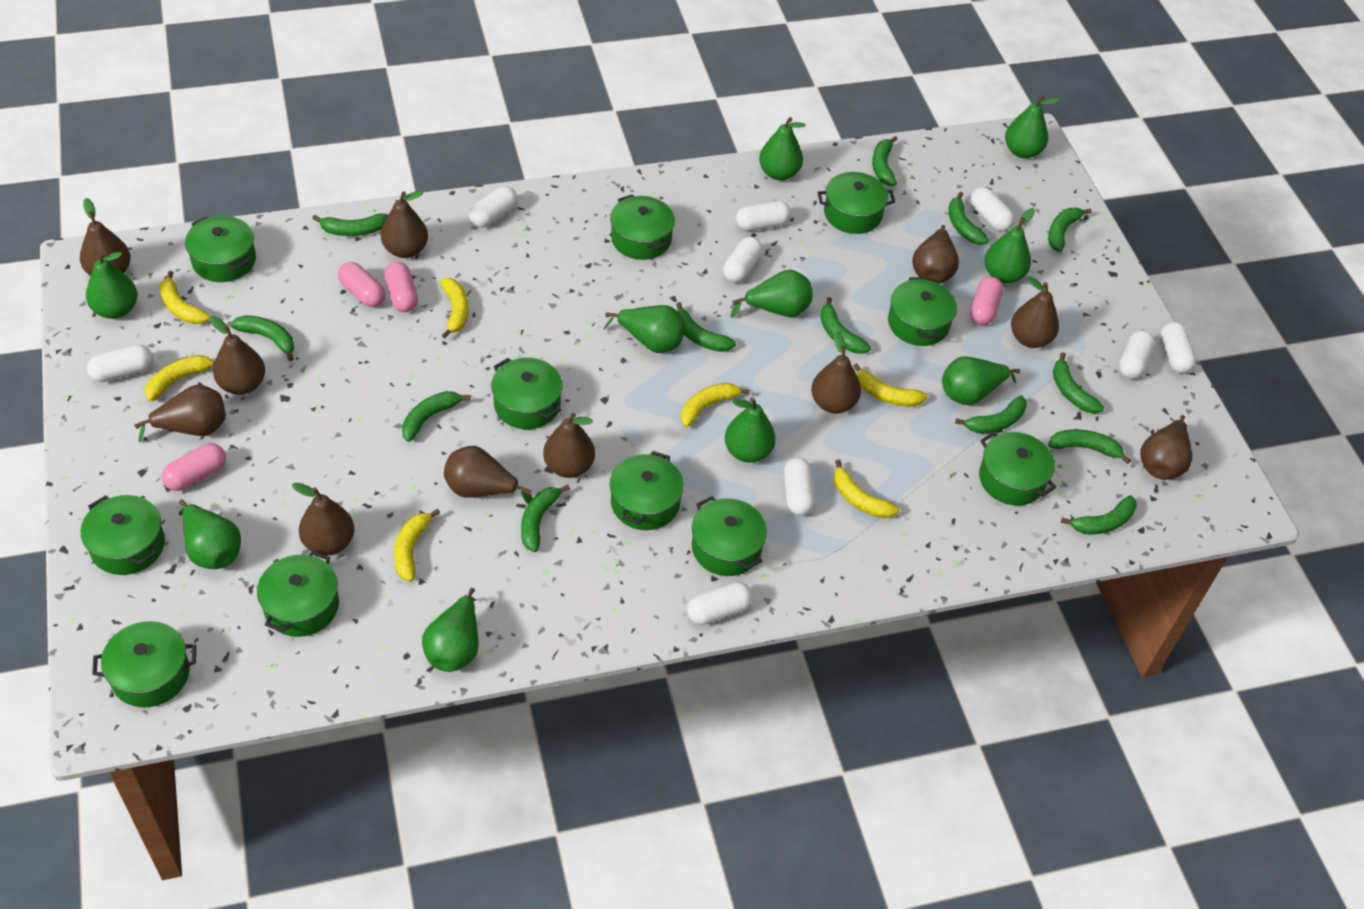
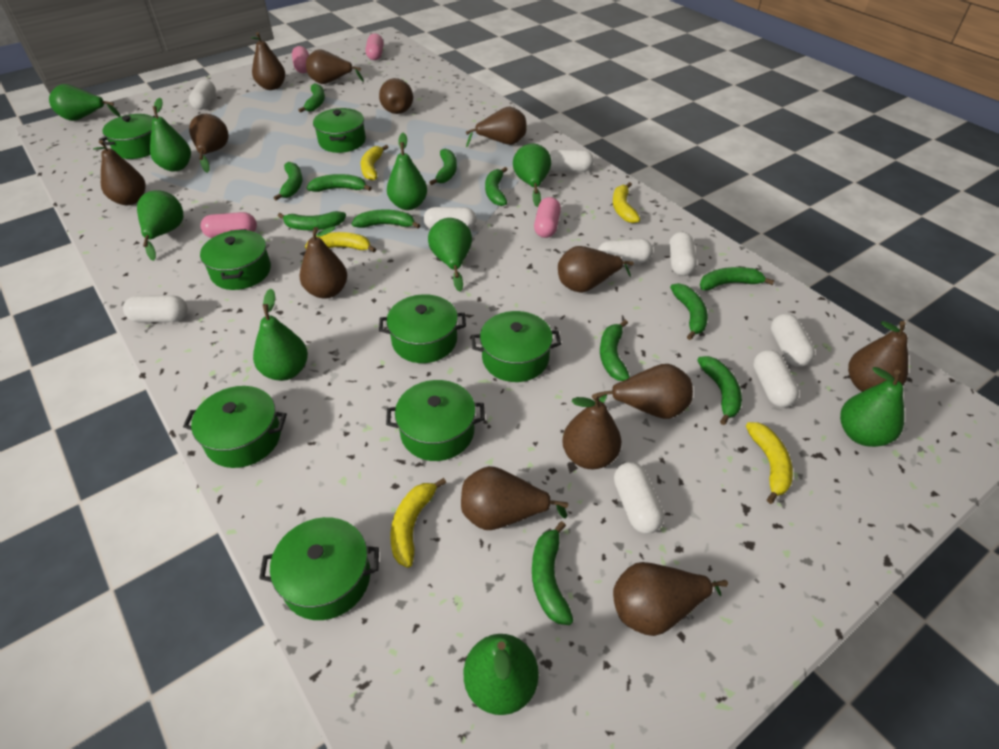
brown pear: 11 -> 13
green banana: 13 -> 12
green pear: 10 -> 9
green pot: 11 -> 8
yellow banana: 7 -> 5

